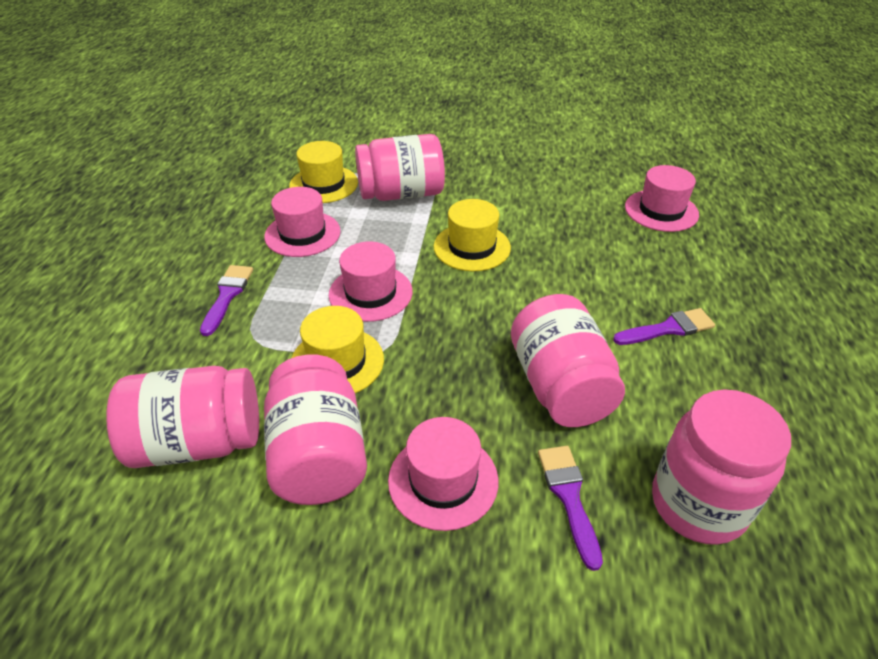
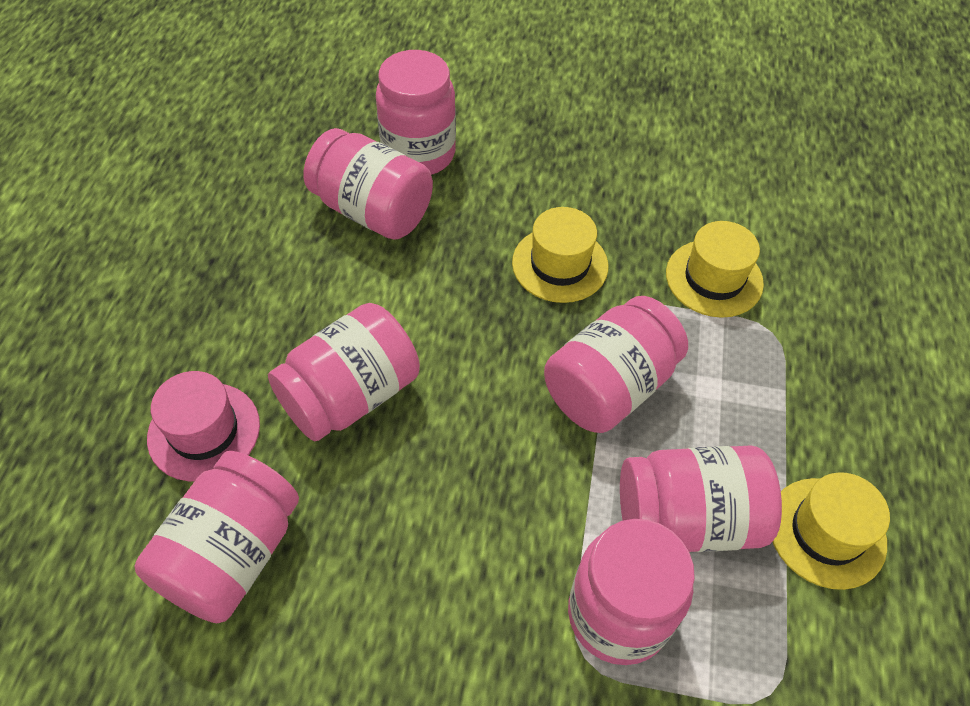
pink hat: 4 -> 1
pink jar: 5 -> 7
purple brush: 3 -> 0

